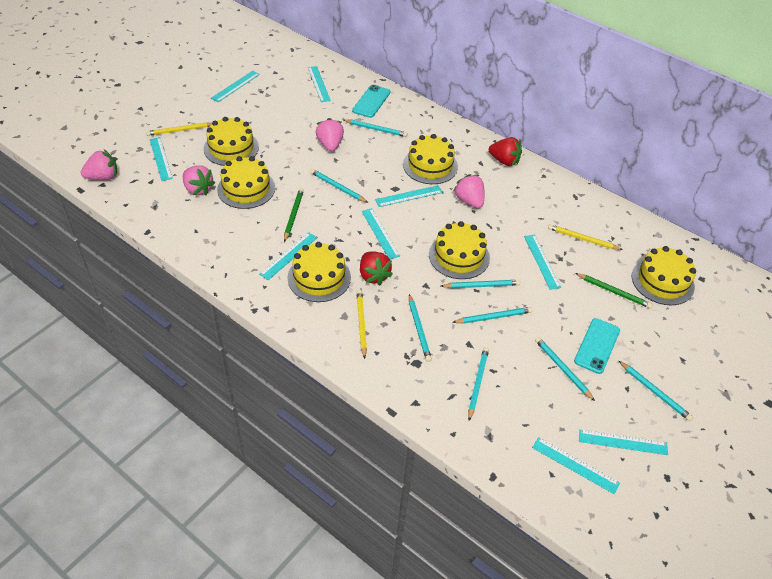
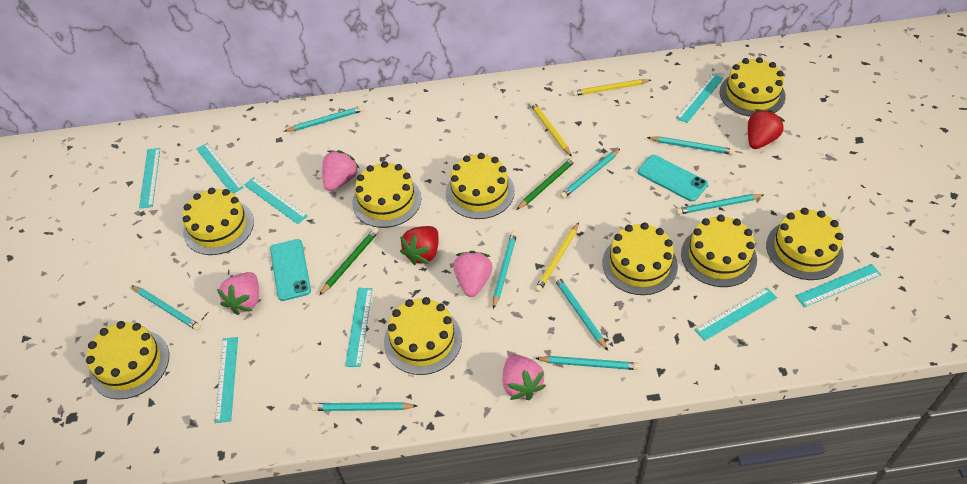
turquoise pencil: 8 -> 9
turquoise ruler: 9 -> 8
yellow cake: 6 -> 9

